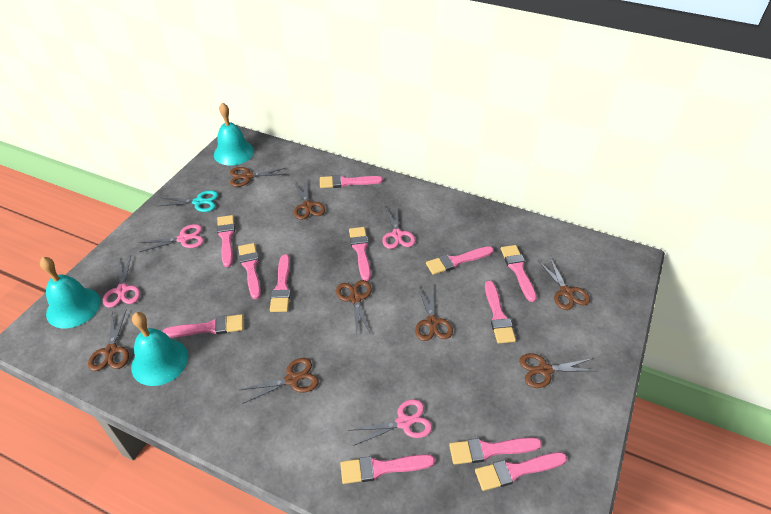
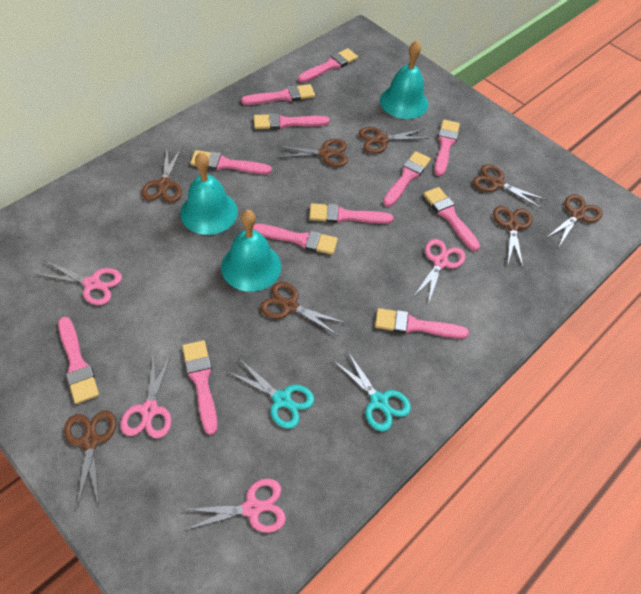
turquoise scissors: 1 -> 2

